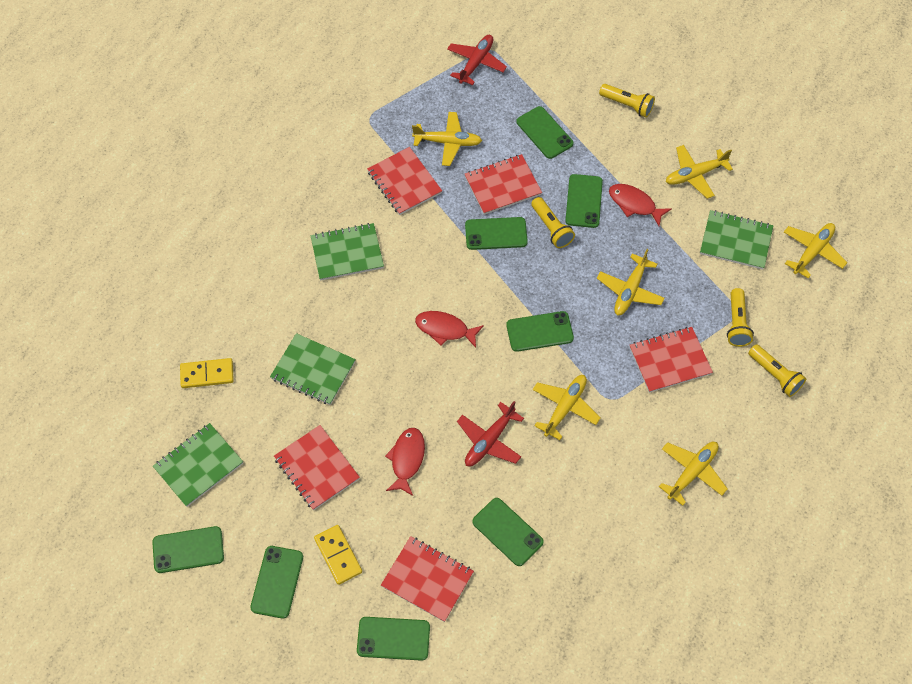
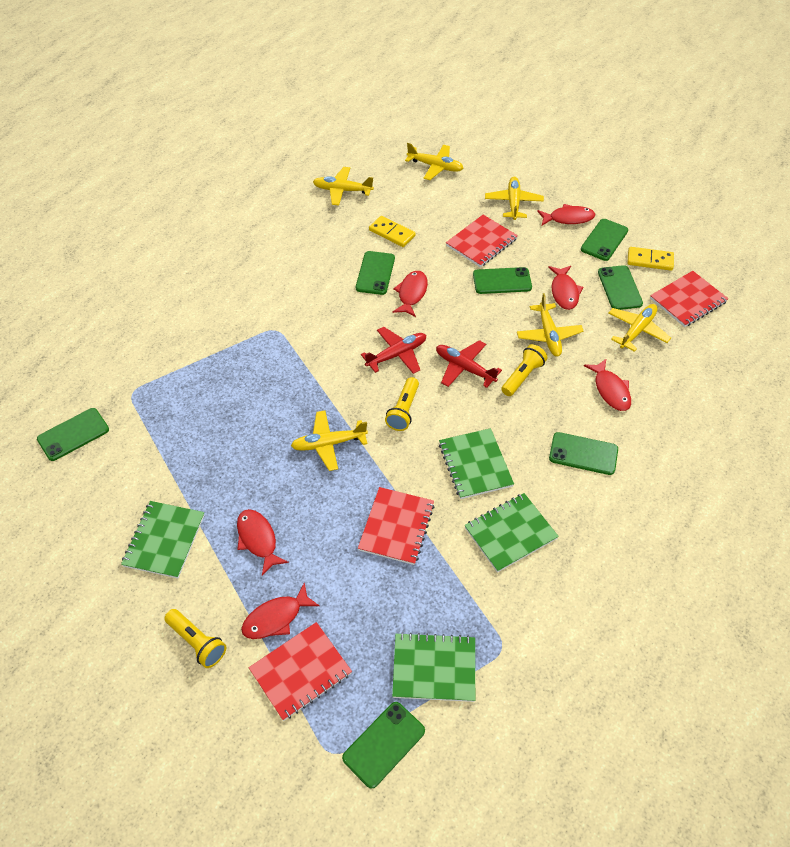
green phone: 8 -> 7
red fish: 3 -> 6
red notebook: 5 -> 4
yellow flashlight: 4 -> 3

